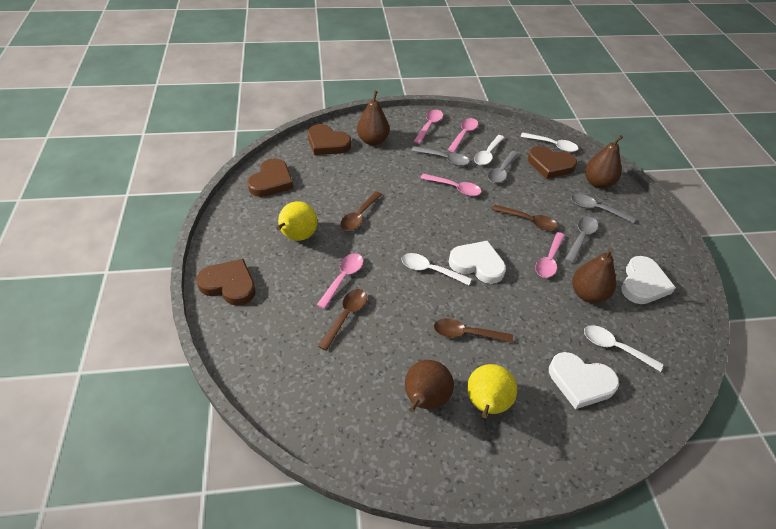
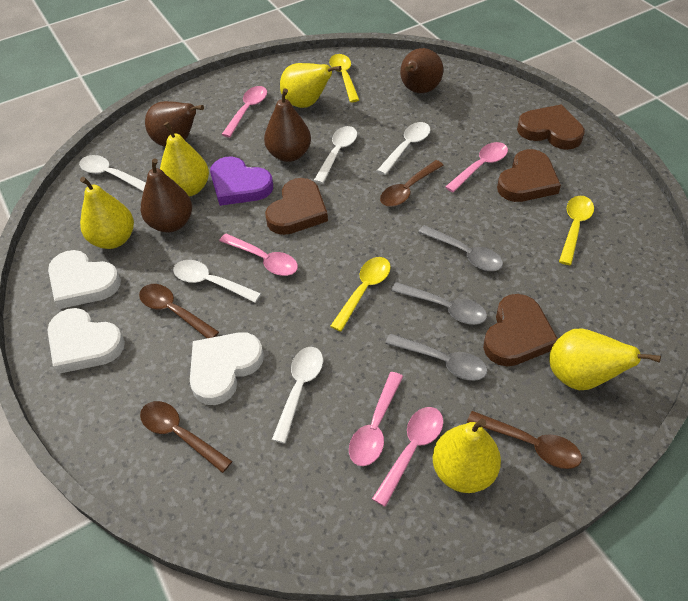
grey spoon: 4 -> 3
purple heart: 0 -> 1
white spoon: 4 -> 5
yellow pear: 2 -> 5
yellow spoon: 0 -> 3

